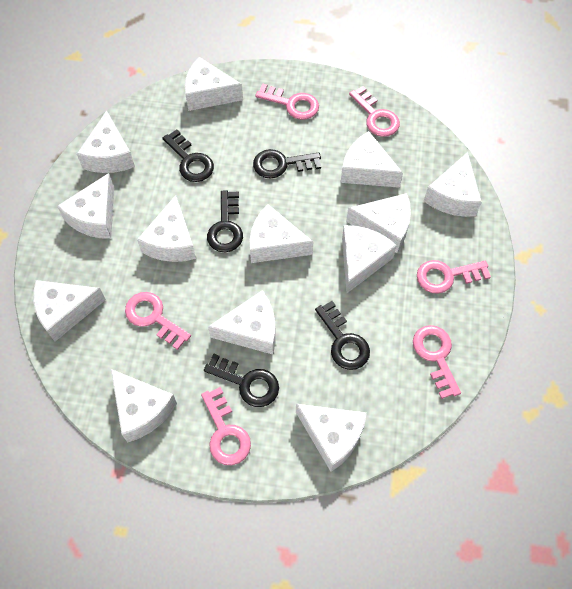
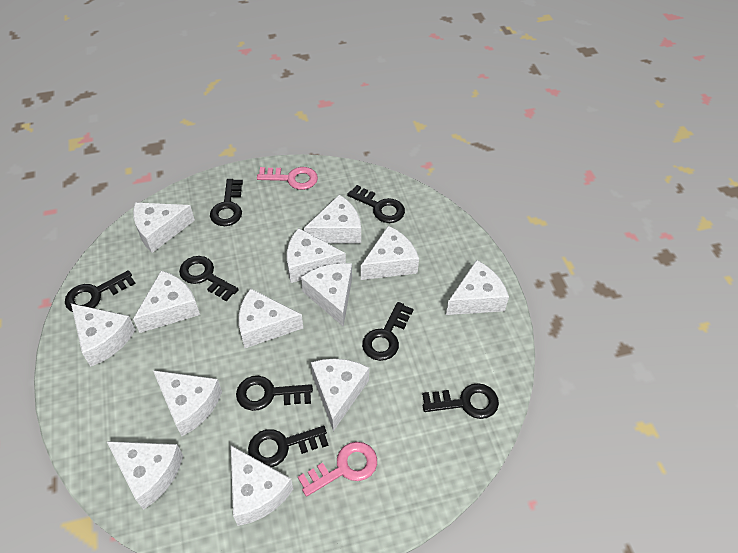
black key: 5 -> 8
pink key: 6 -> 2

